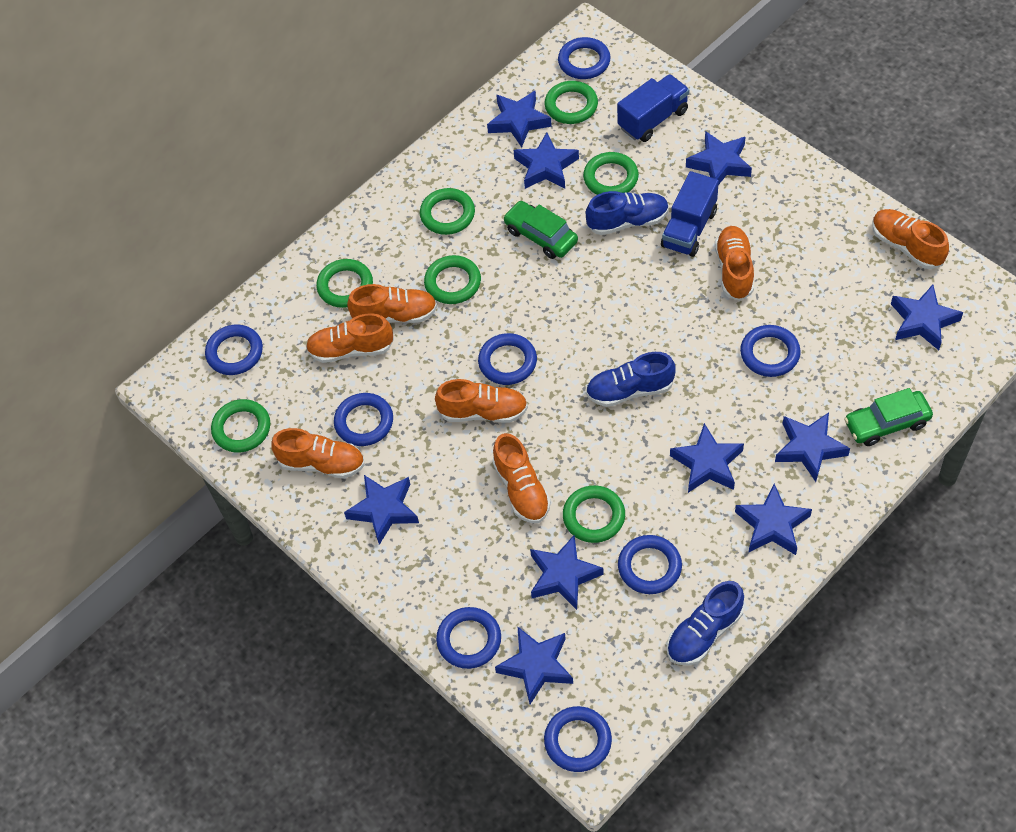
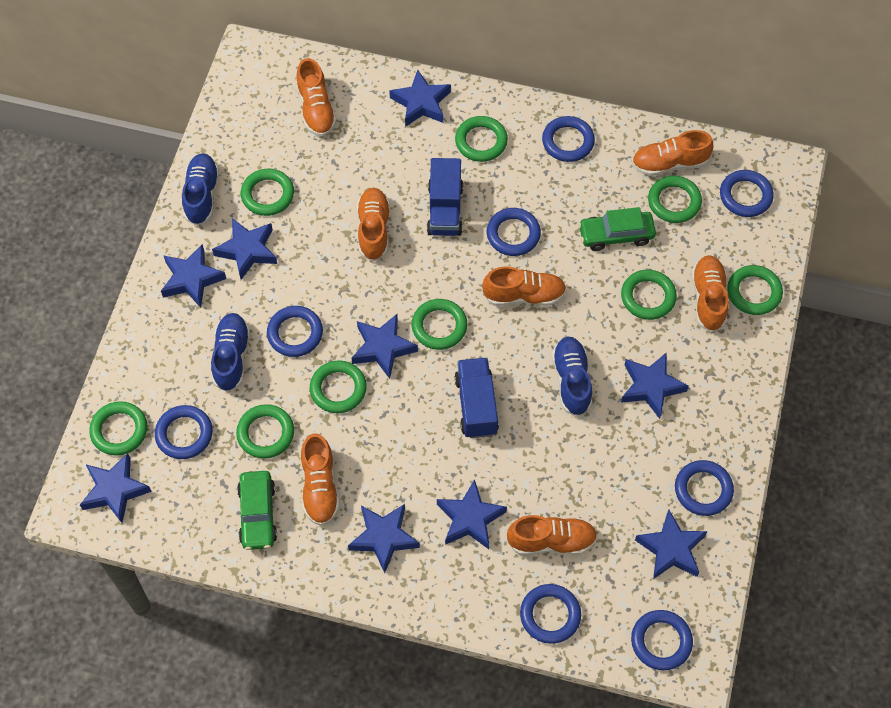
blue star: 10 -> 9
green ring: 7 -> 9

